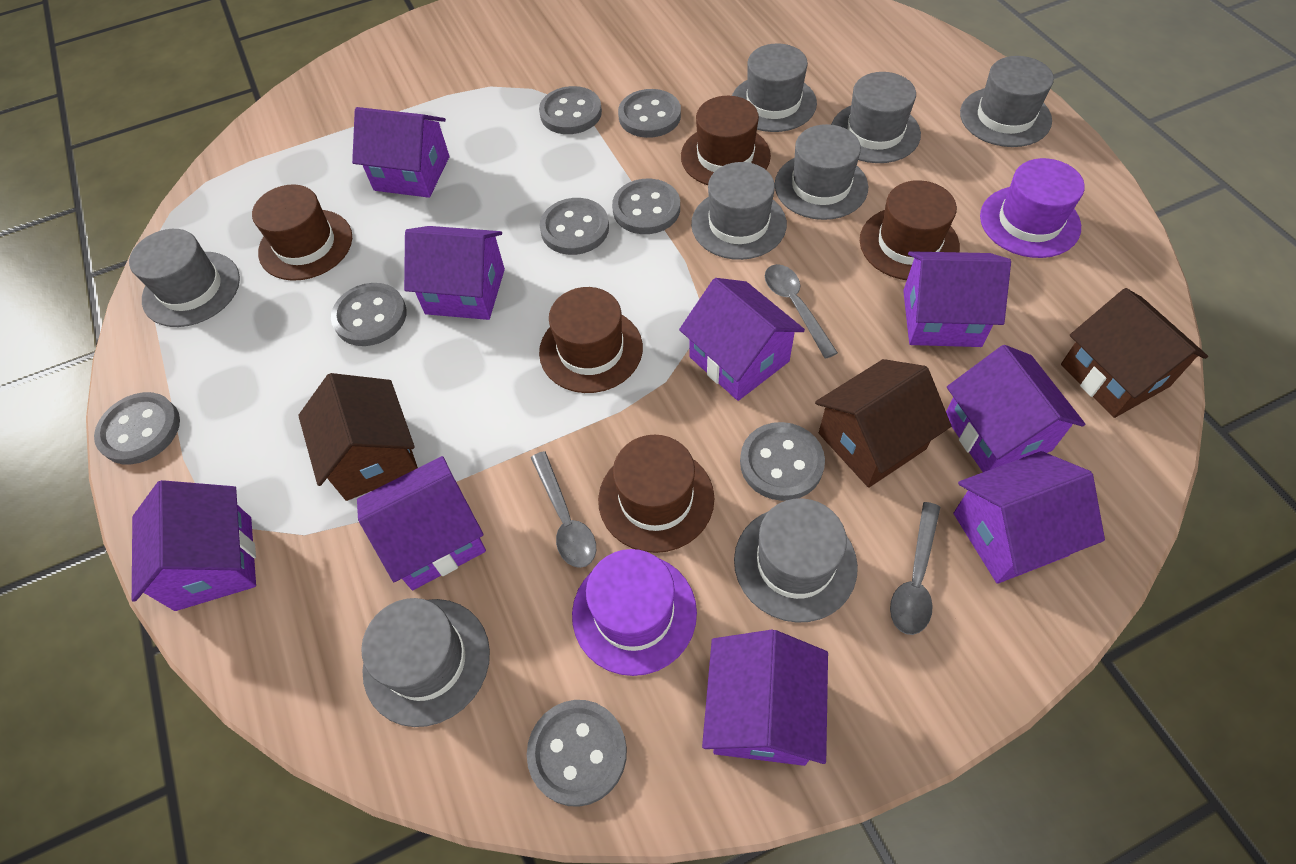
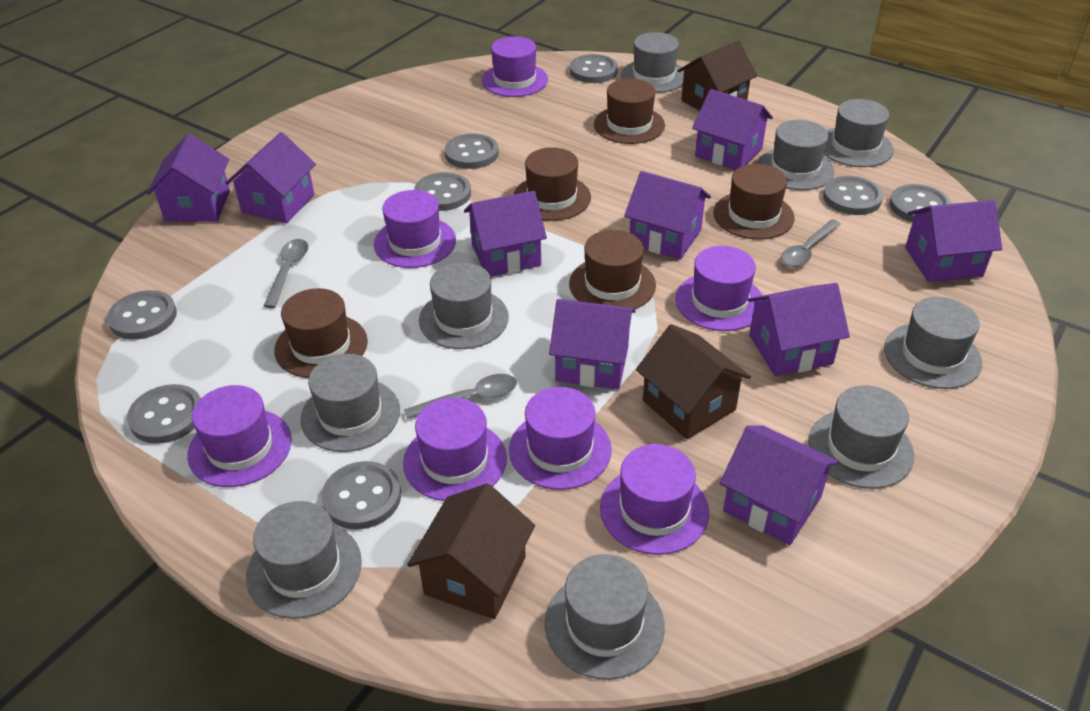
grey hat: 8 -> 9
purple hat: 2 -> 7

